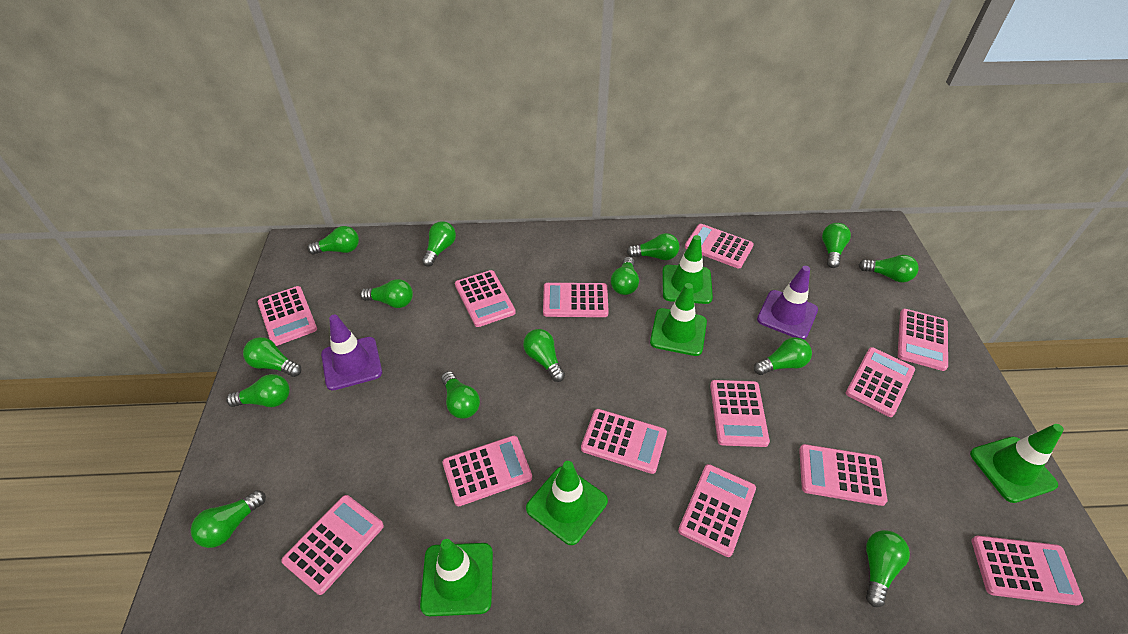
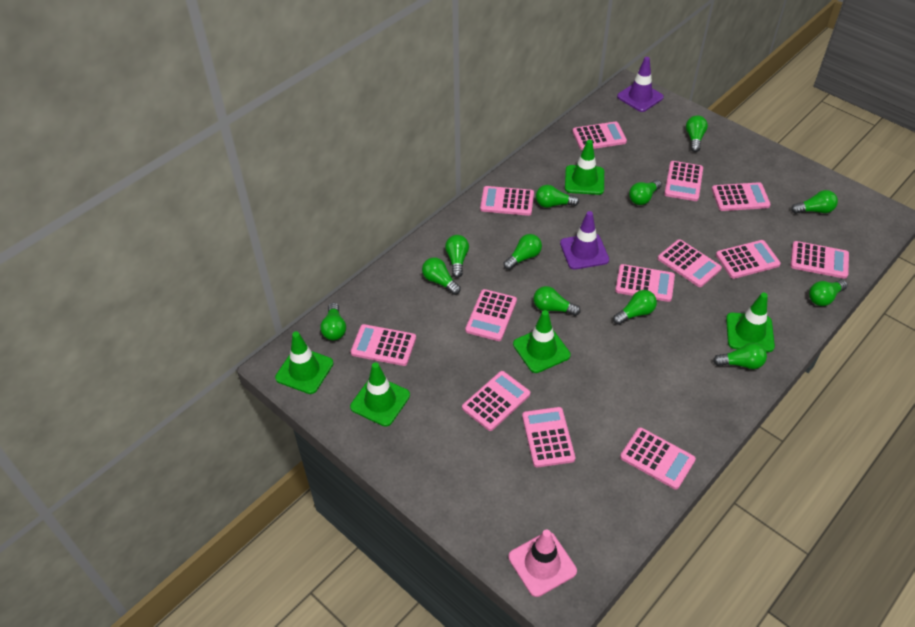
green light bulb: 14 -> 12
pink traffic cone: 0 -> 1

